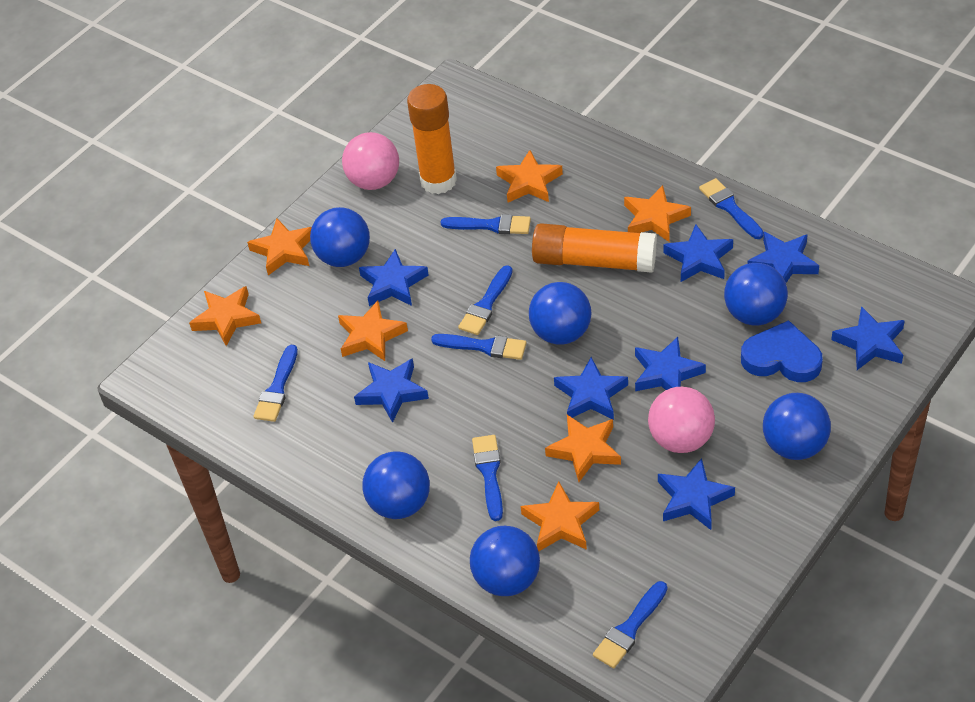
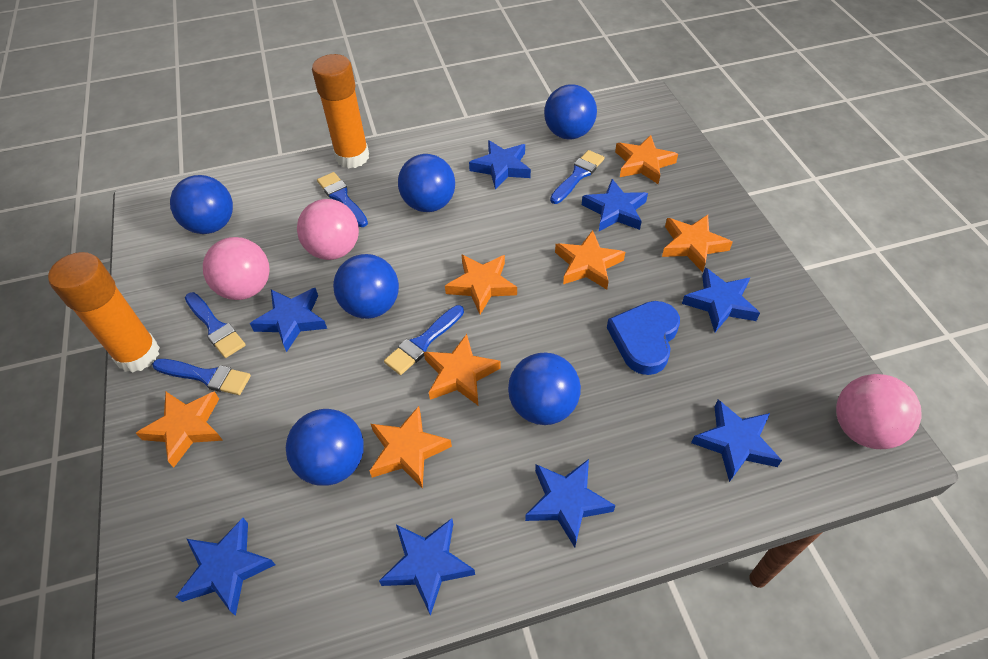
blue brush: 7 -> 5
pink ball: 2 -> 3

